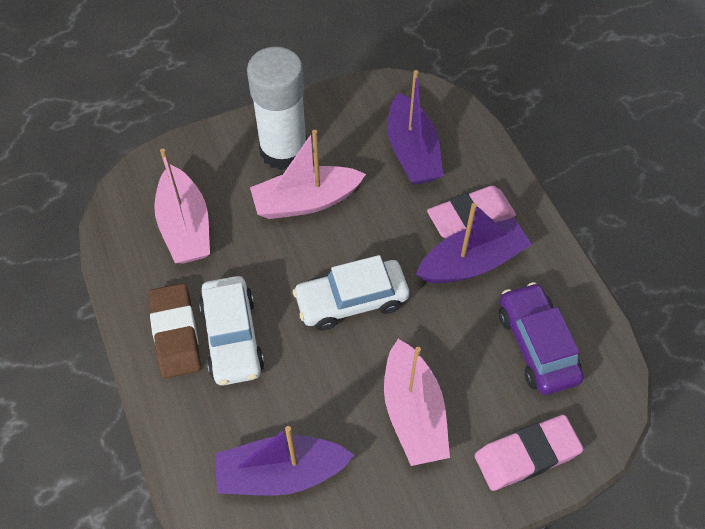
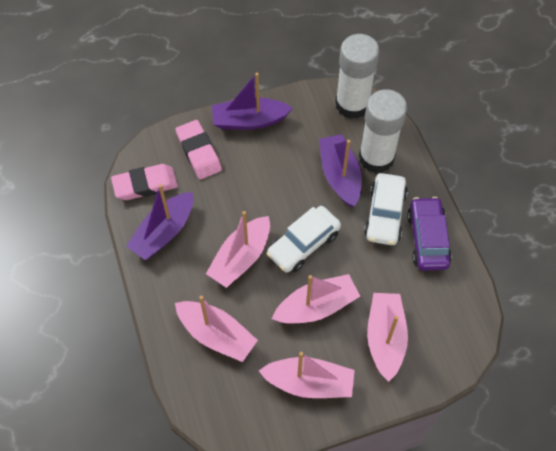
brown eraser: 1 -> 0
pink boat: 3 -> 5
white glue stick: 1 -> 2

